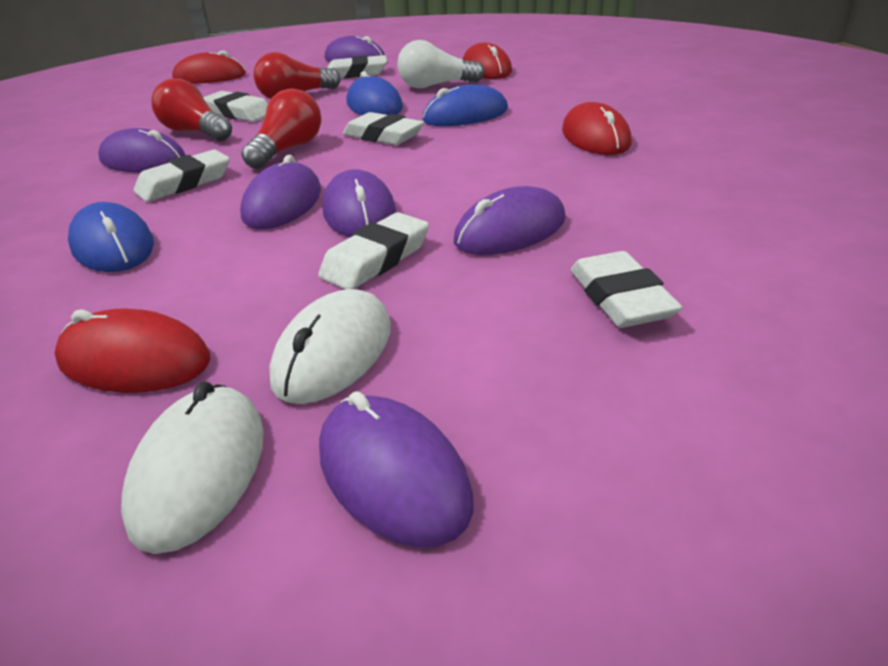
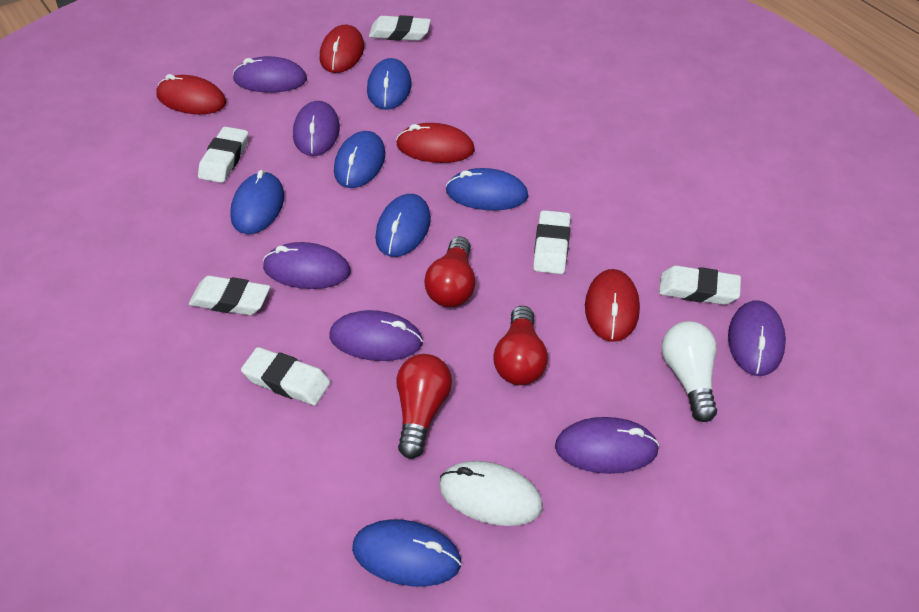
blue mouse: 3 -> 6
white mouse: 2 -> 1

